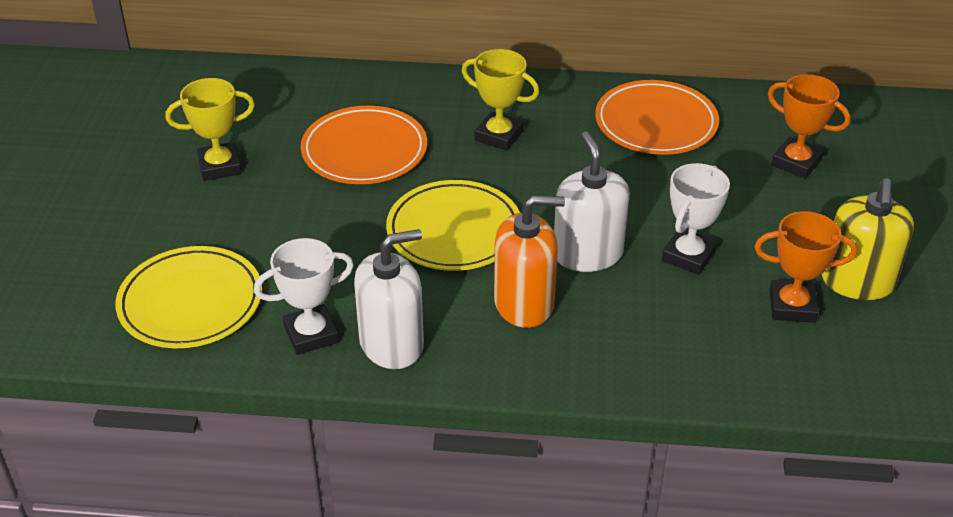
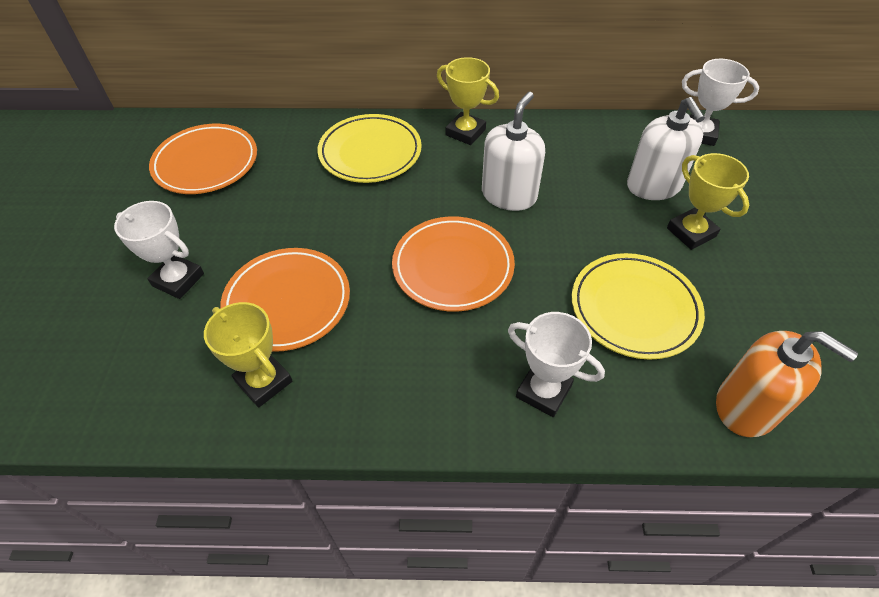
orange plate: 2 -> 3
orange trophy: 2 -> 0
white trophy: 2 -> 3
yellow soap dispenser: 1 -> 0
yellow trophy: 2 -> 3

